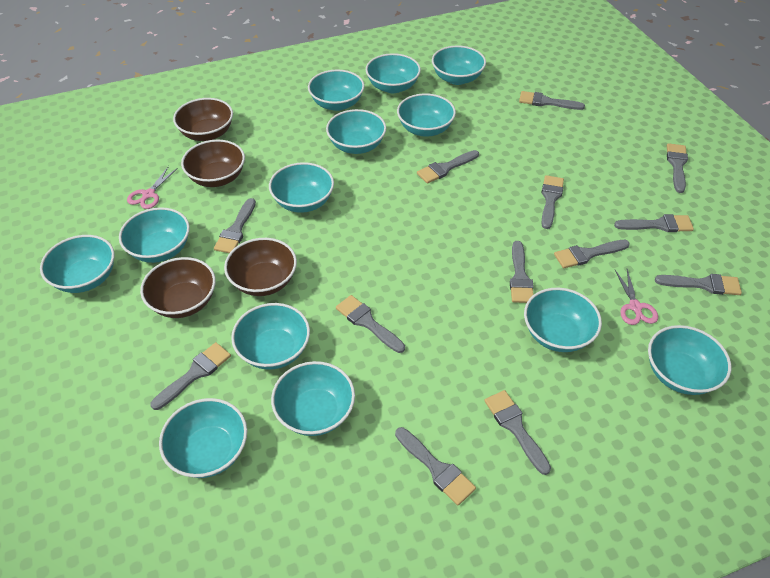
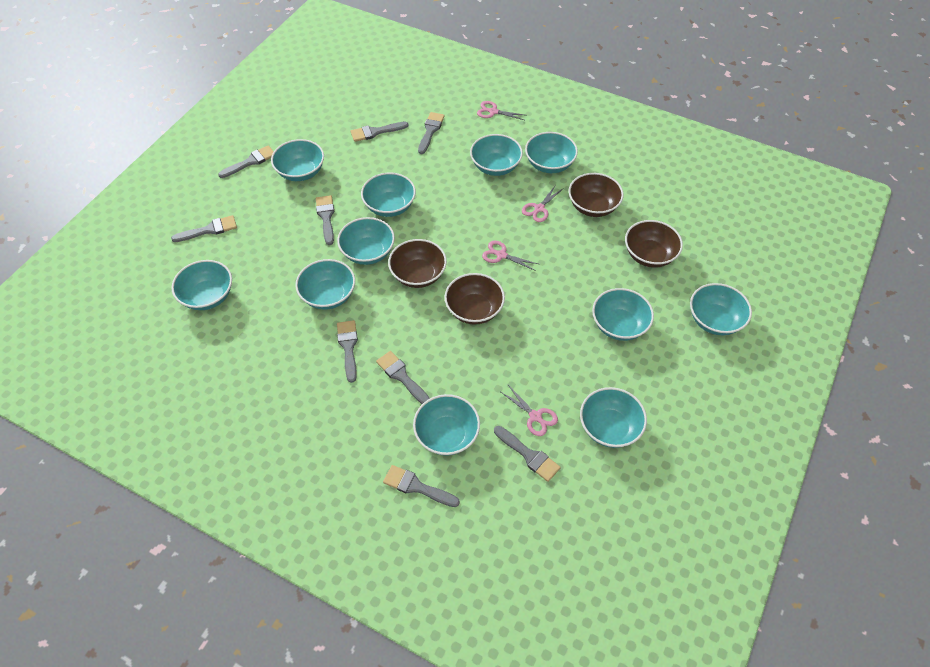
grey brush: 13 -> 9
pink scissors: 2 -> 4
turquoise bowl: 13 -> 11

